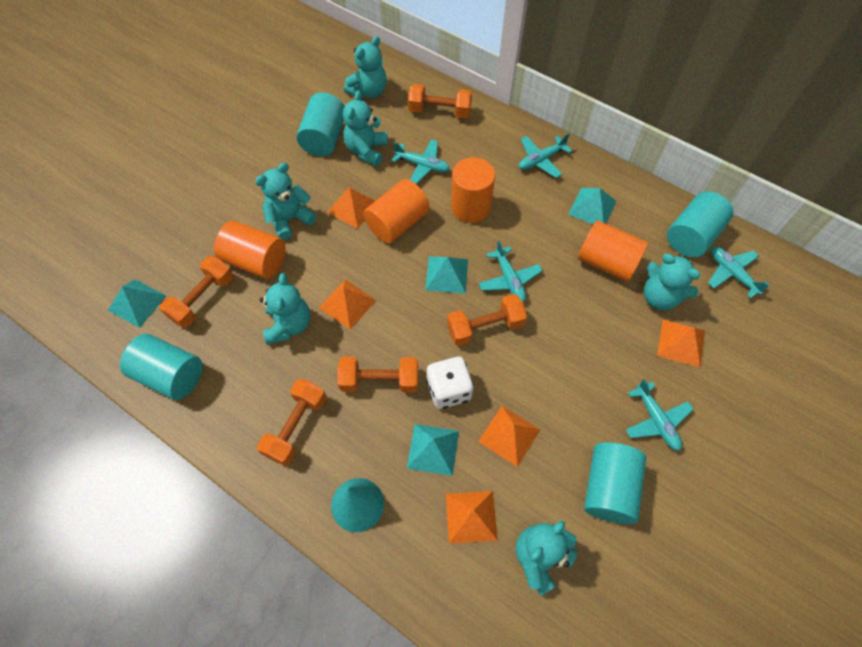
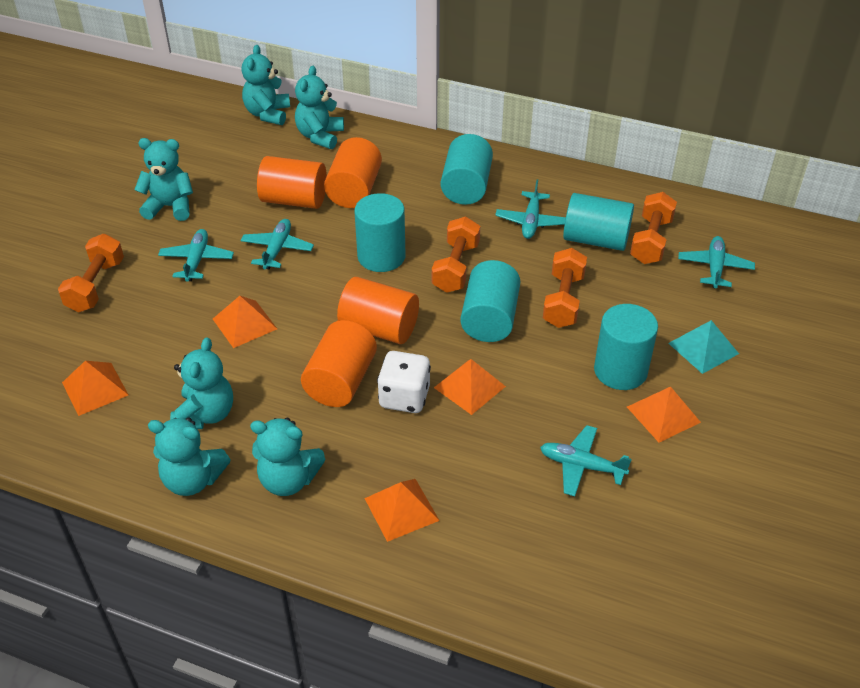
orange dumbbell: 5 -> 4
turquoise cone: 1 -> 0
turquoise cylinder: 4 -> 5
turquoise pyramid: 4 -> 1

